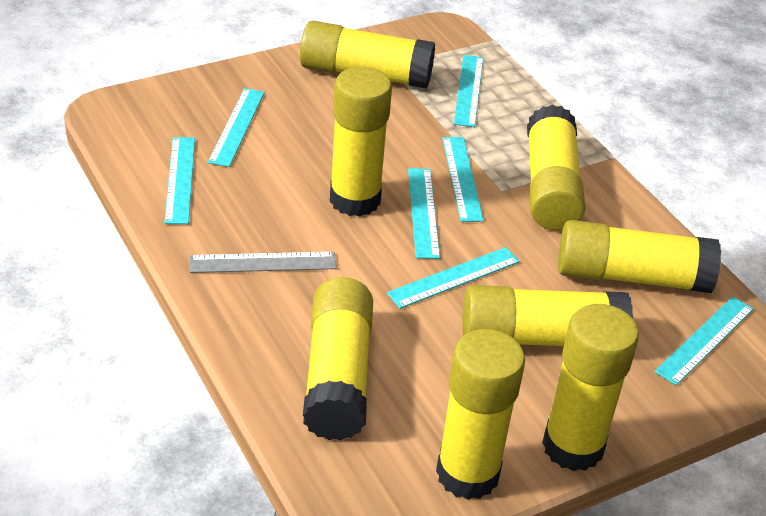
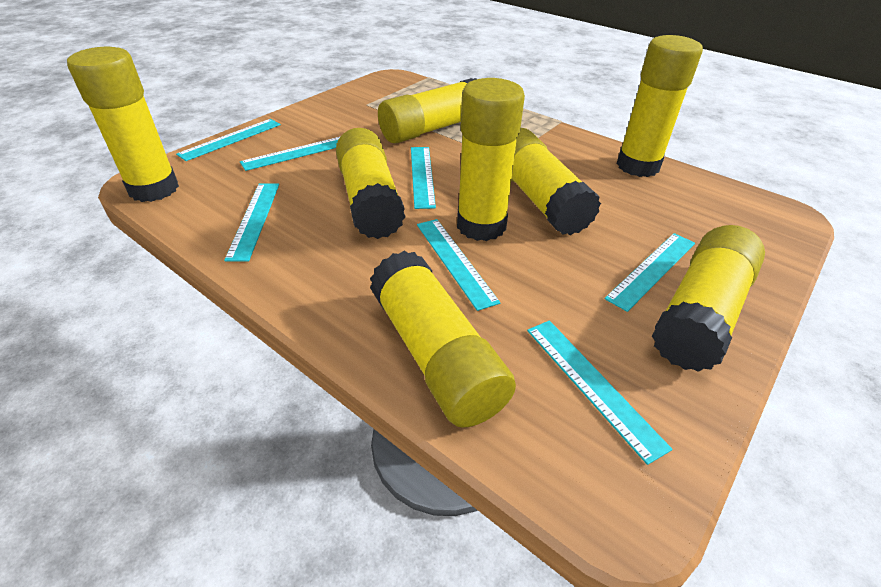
grey ruler: 1 -> 0

